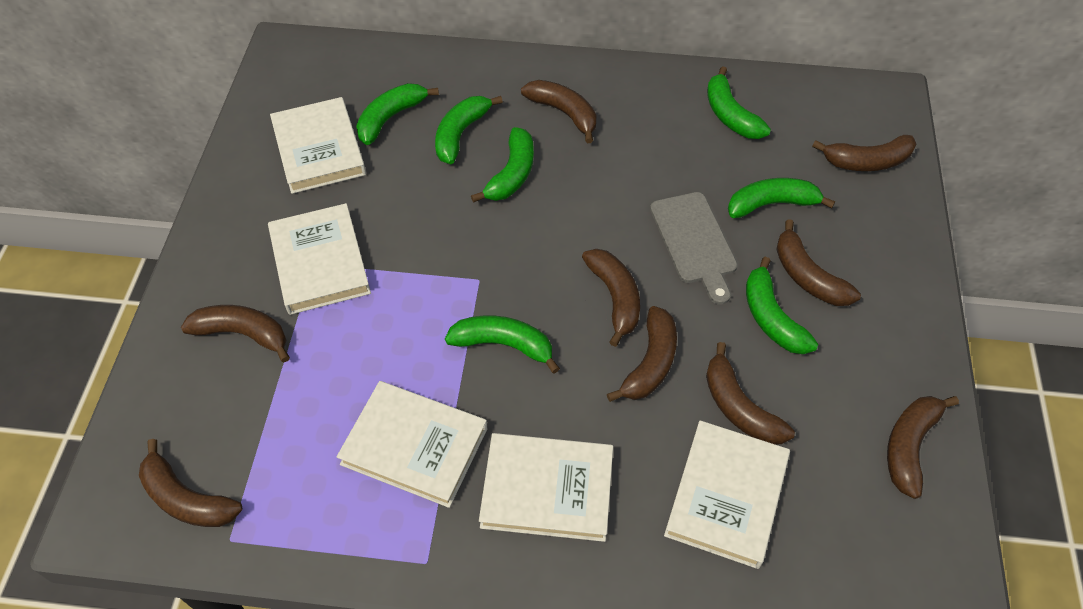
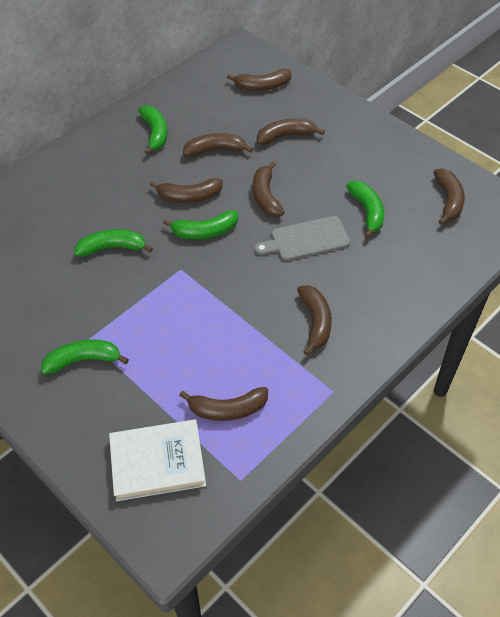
brown banana: 9 -> 8
green banana: 7 -> 5
white book: 5 -> 1

